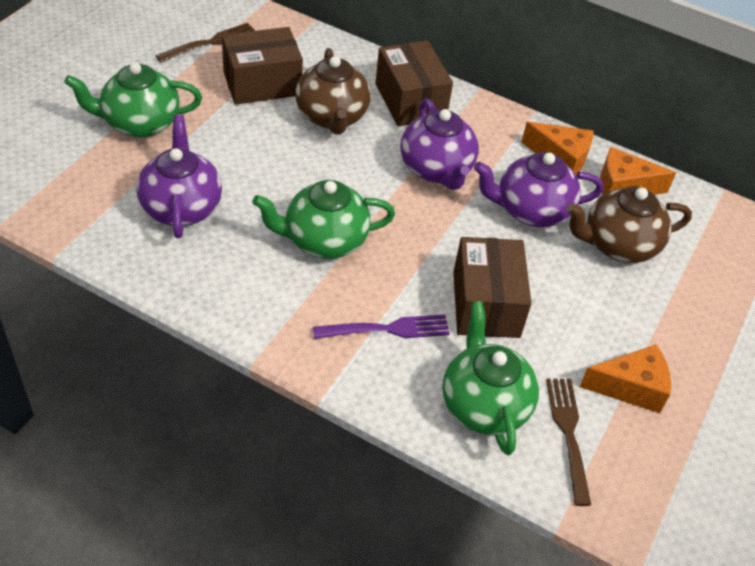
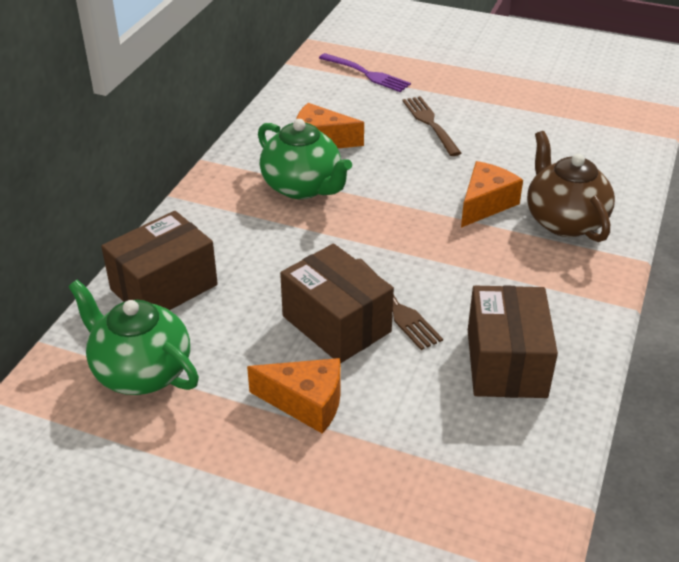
brown teapot: 2 -> 1
green teapot: 3 -> 2
purple teapot: 3 -> 0

